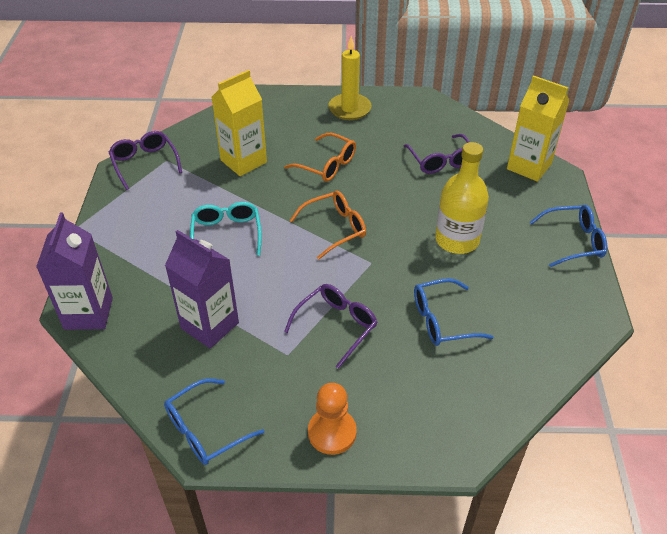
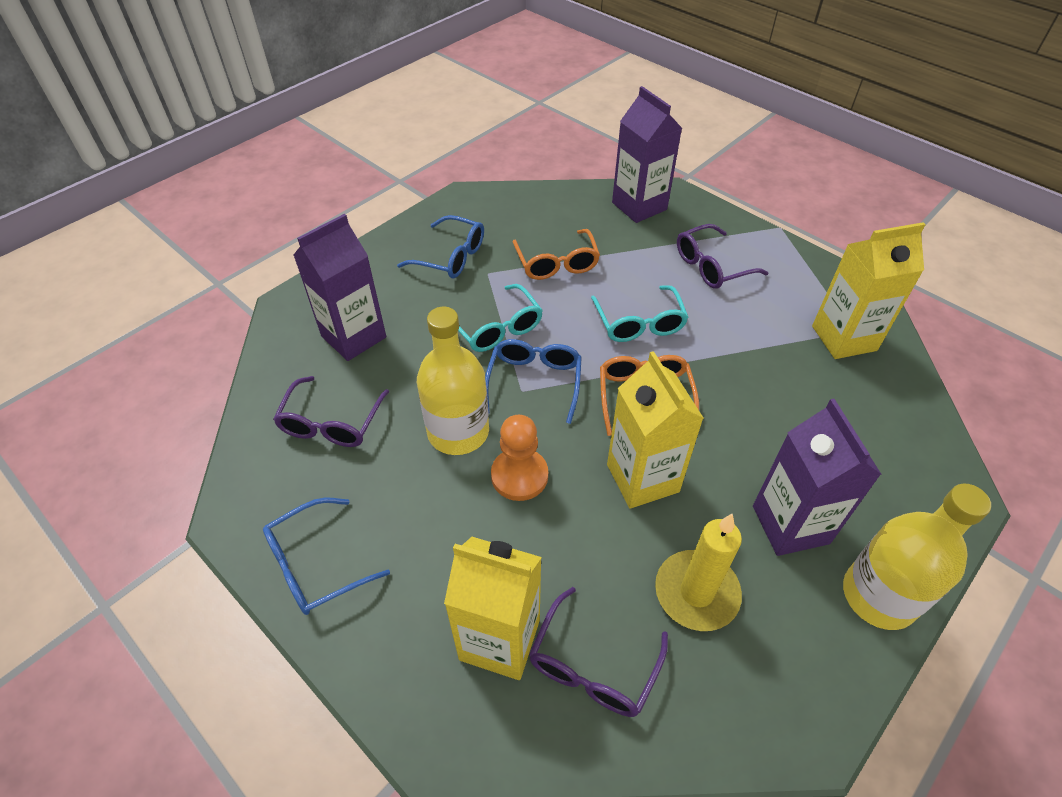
purple carton: 2 -> 3
turquoise glasses: 1 -> 2
yellow bottle: 1 -> 2
yellow carton: 2 -> 3

